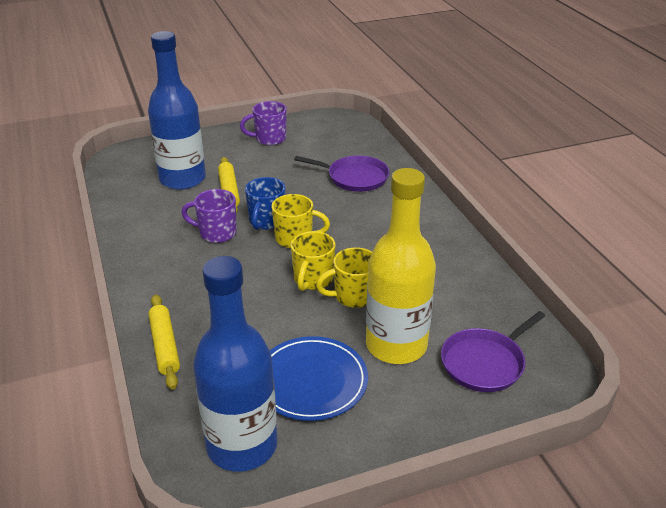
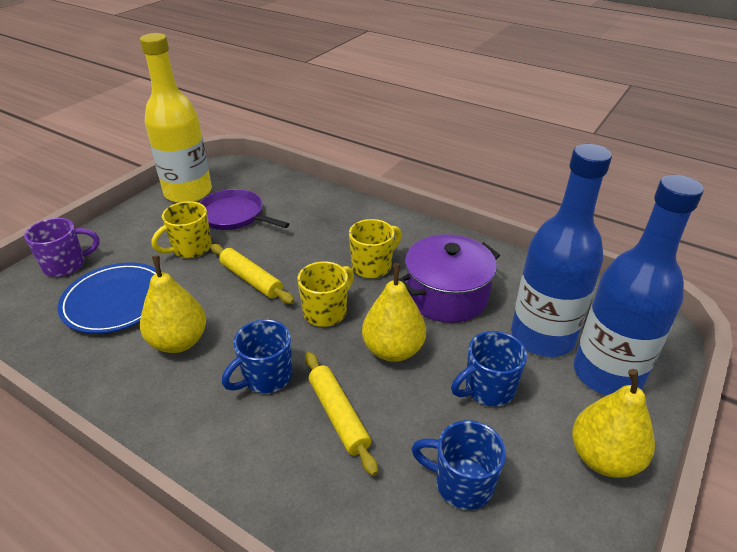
blue mug: 1 -> 3
purple mug: 2 -> 1
purple pan: 2 -> 1
purple pot: 0 -> 1
yellow pear: 0 -> 3

